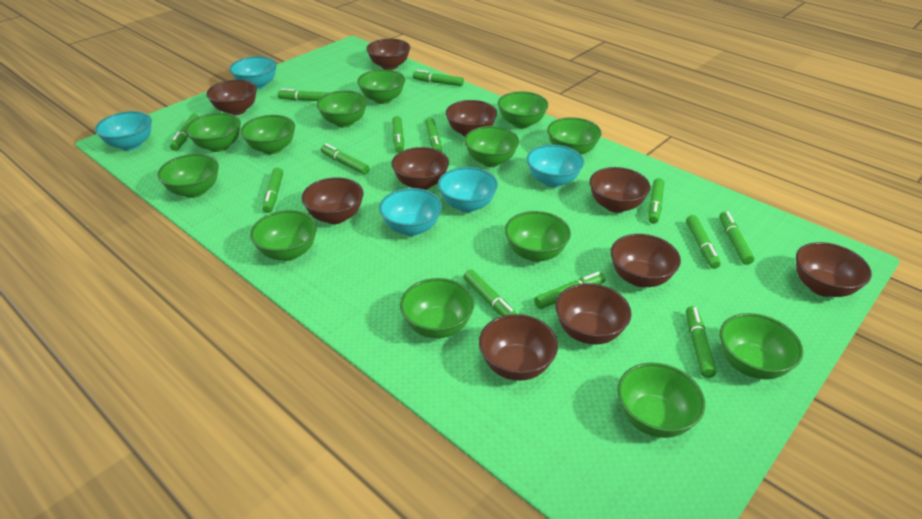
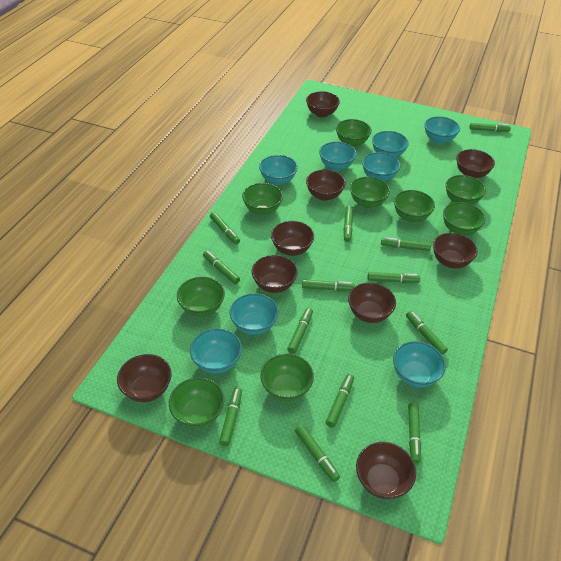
brown bowl: 10 -> 9
green bowl: 13 -> 9
turquoise bowl: 5 -> 8

